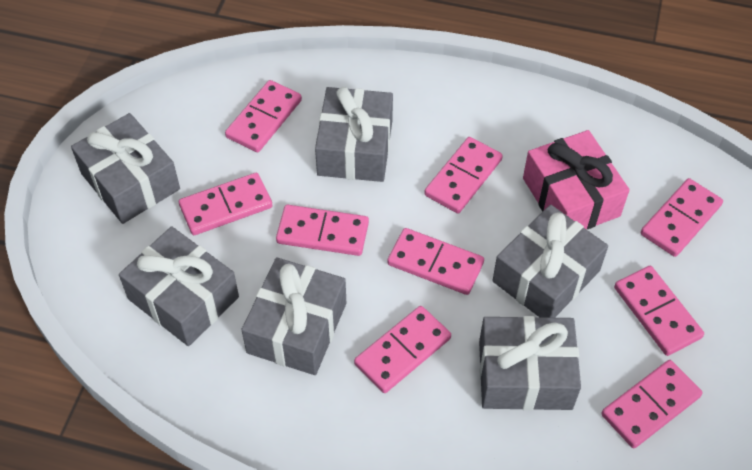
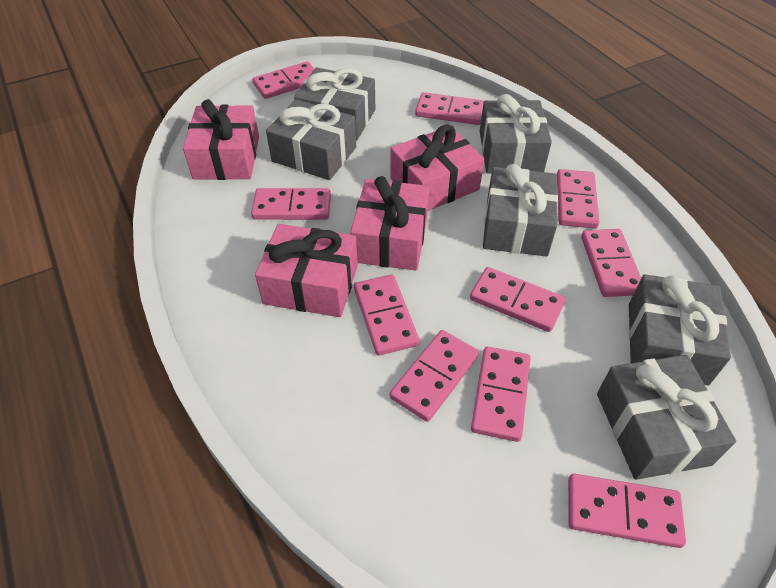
pink domino: 9 -> 10
pink gift: 1 -> 4

